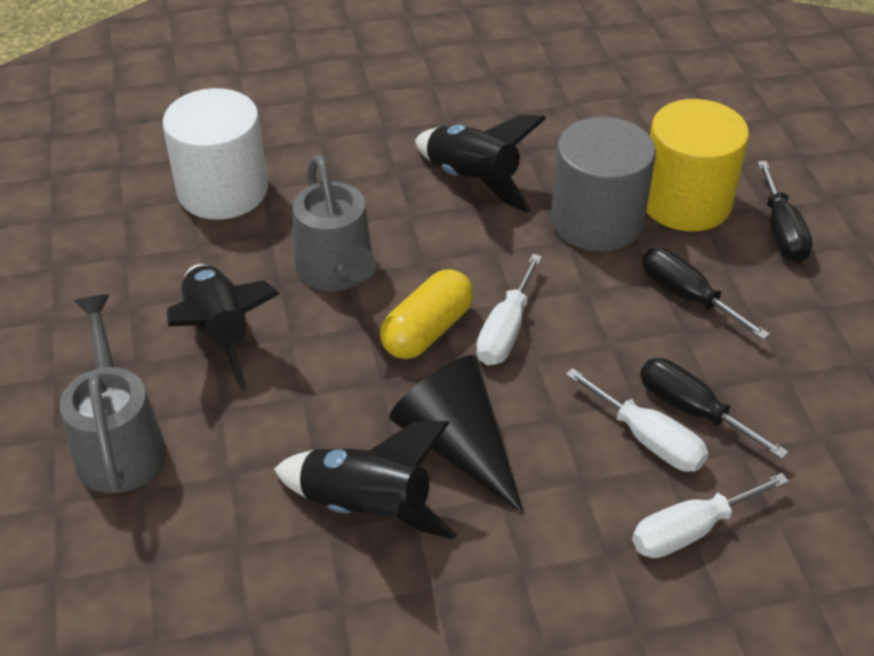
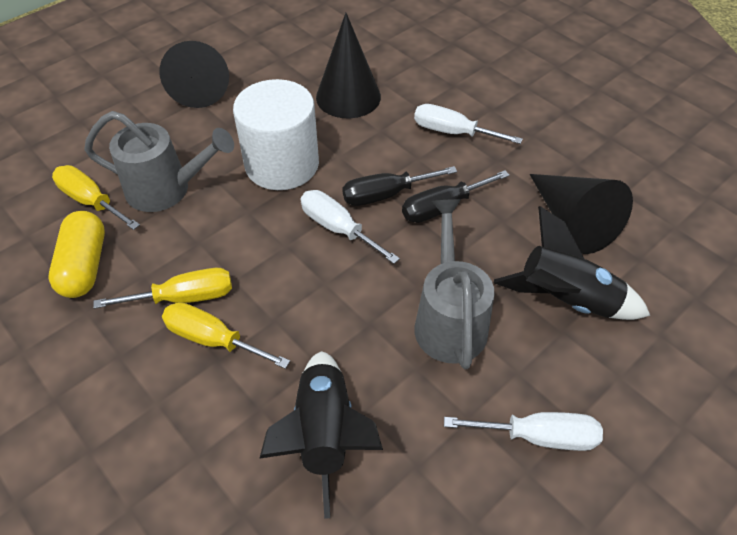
black cone: 1 -> 3
black rocket: 3 -> 2
black screwdriver: 3 -> 2
grey cylinder: 1 -> 0
yellow cylinder: 1 -> 0
yellow screwdriver: 0 -> 3

